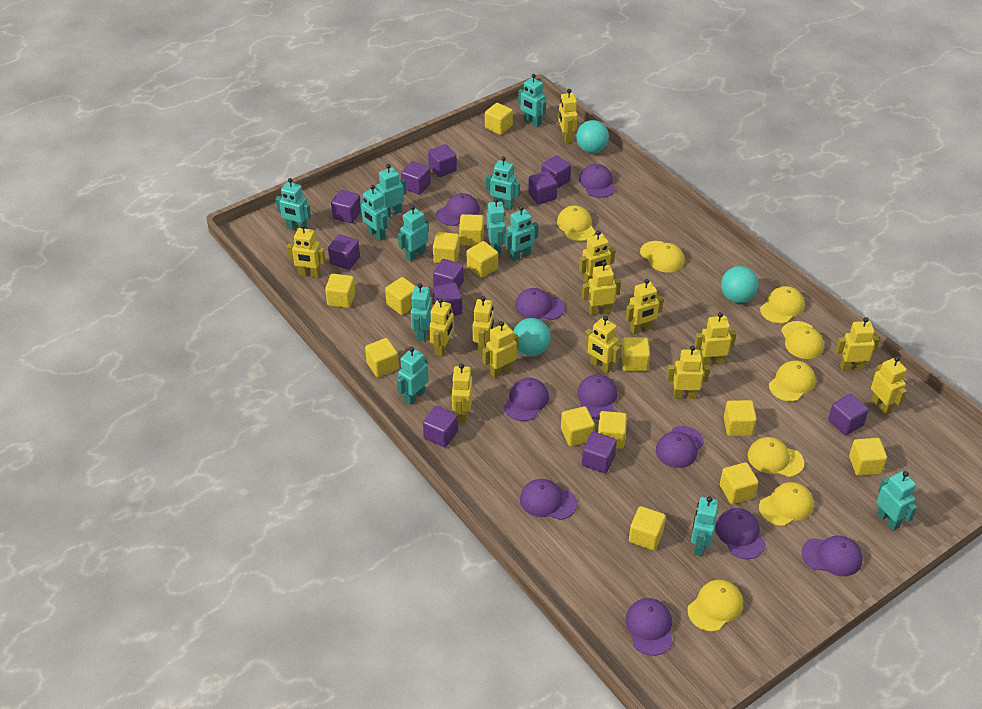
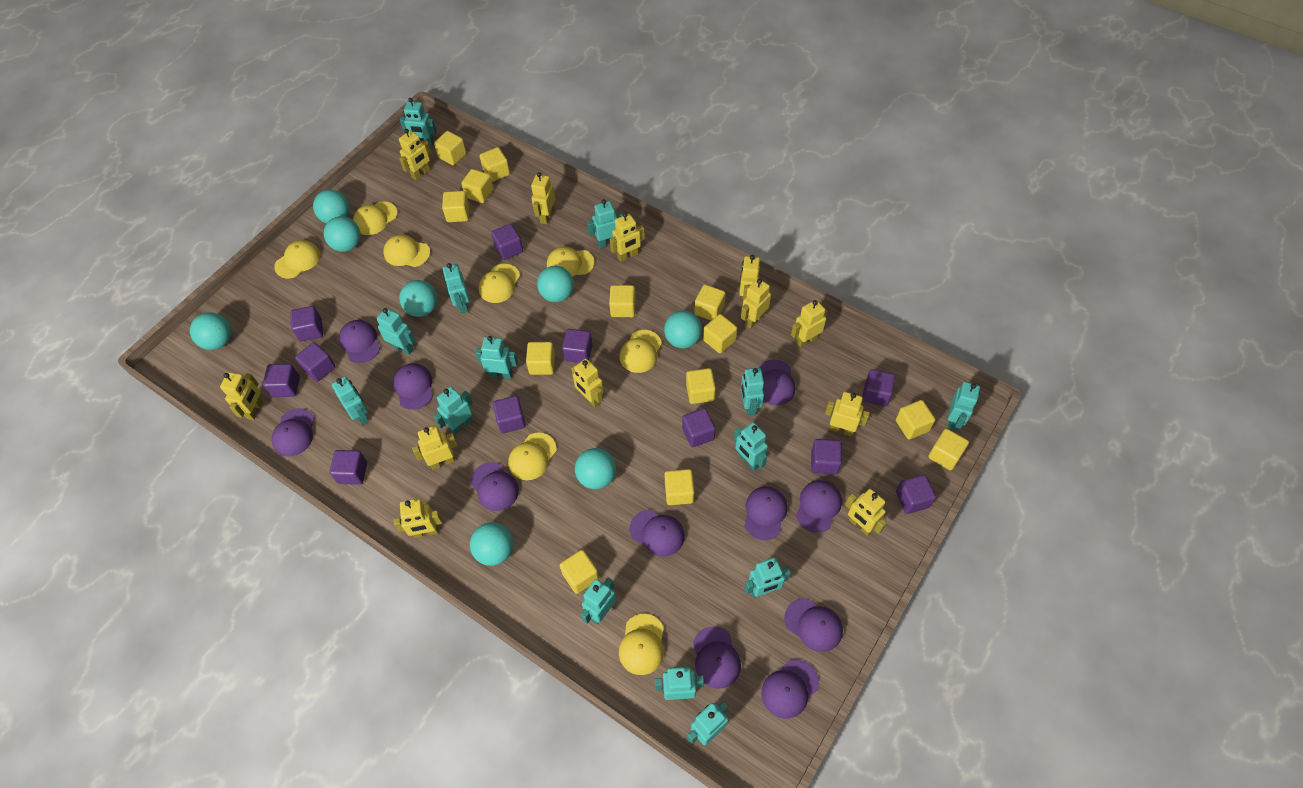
purple cap: 10 -> 11
turquoise ball: 3 -> 8
turquoise robot: 12 -> 14
yellow cube: 14 -> 13
yellow robot: 14 -> 12

